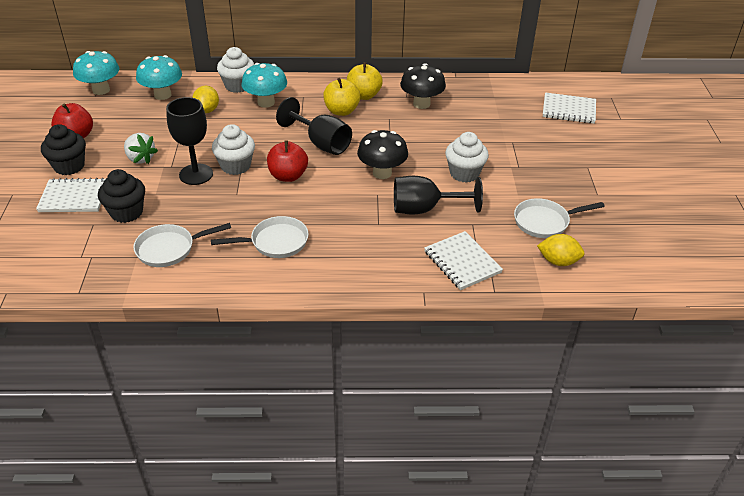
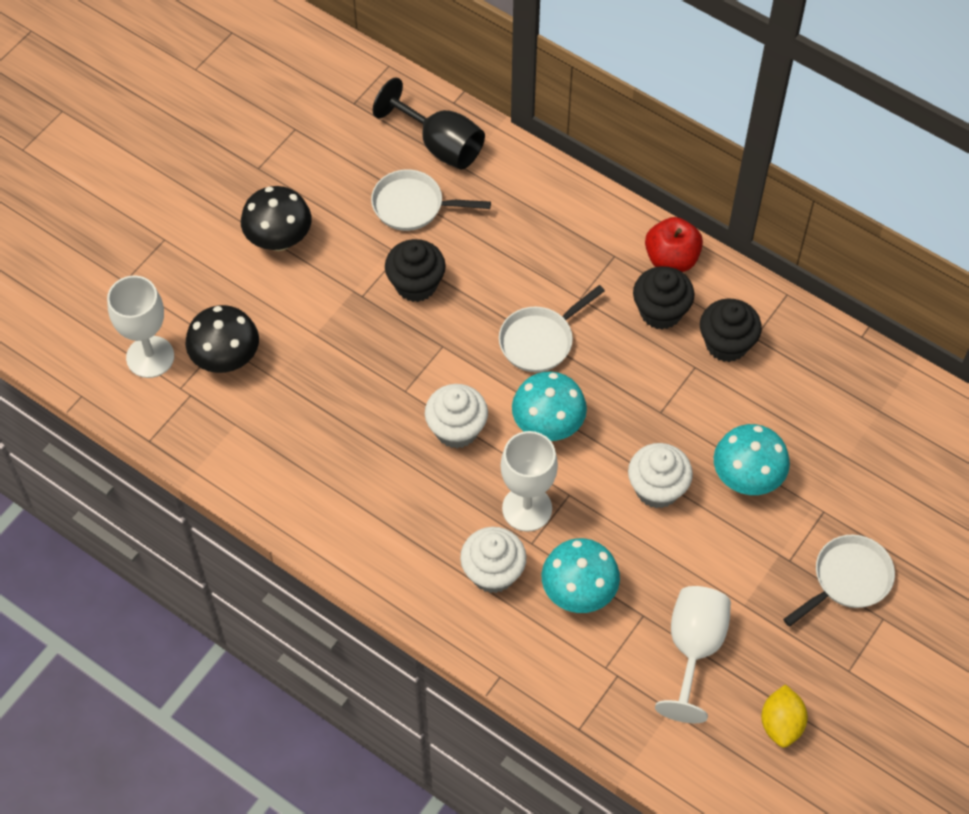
black cupcake: 2 -> 3
black goblet: 3 -> 1
red apple: 2 -> 1
white goblet: 0 -> 3
white notebook: 3 -> 0
white strawberry: 1 -> 0
yellow apple: 2 -> 0
yellow lemon: 2 -> 1

